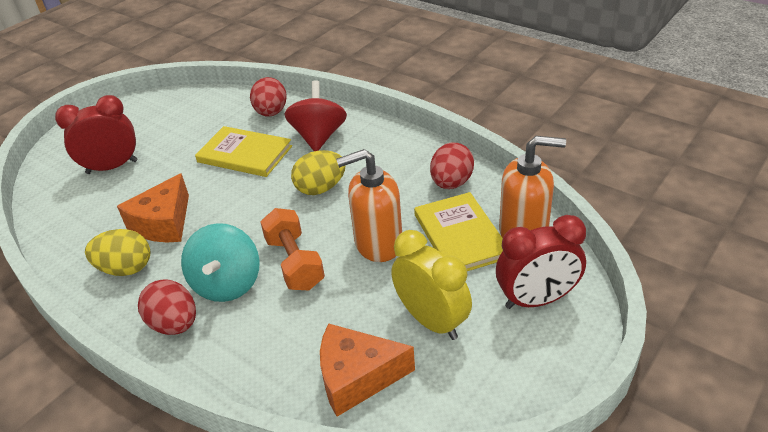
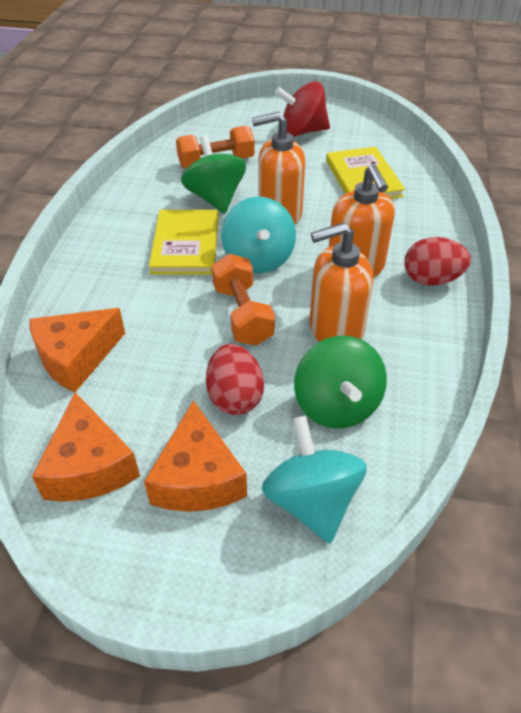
green spinning top: 0 -> 2
orange cheese: 2 -> 3
orange dumbbell: 1 -> 2
orange soap dispenser: 2 -> 3
red clock: 2 -> 0
red egg: 3 -> 2
turquoise spinning top: 1 -> 2
yellow clock: 1 -> 0
yellow egg: 2 -> 0

